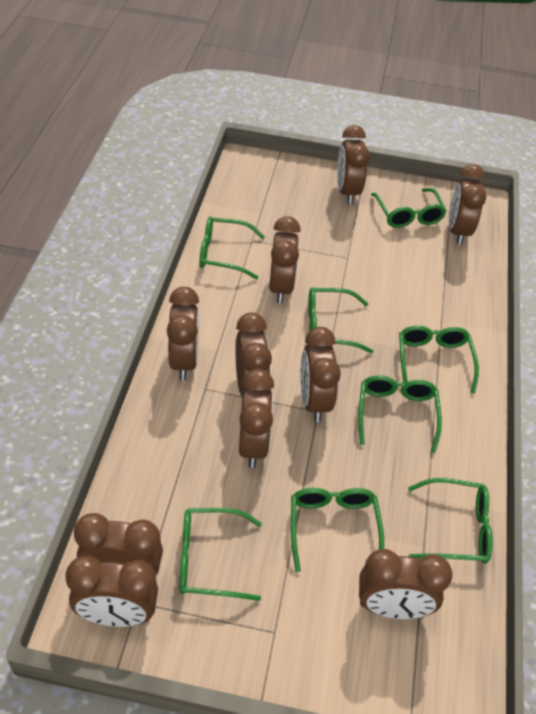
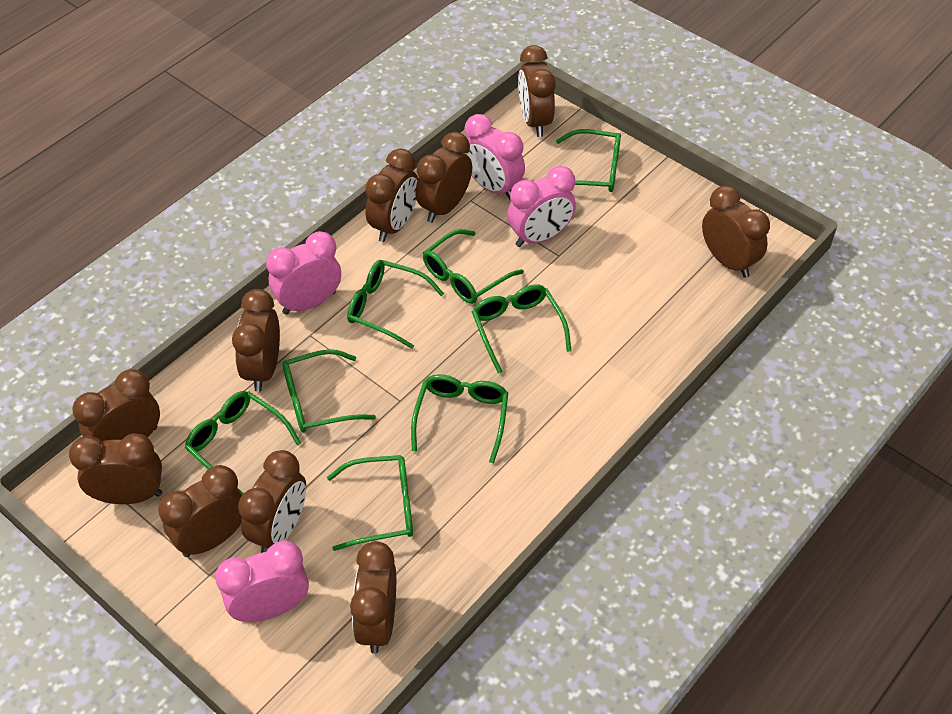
pink clock: 0 -> 4

